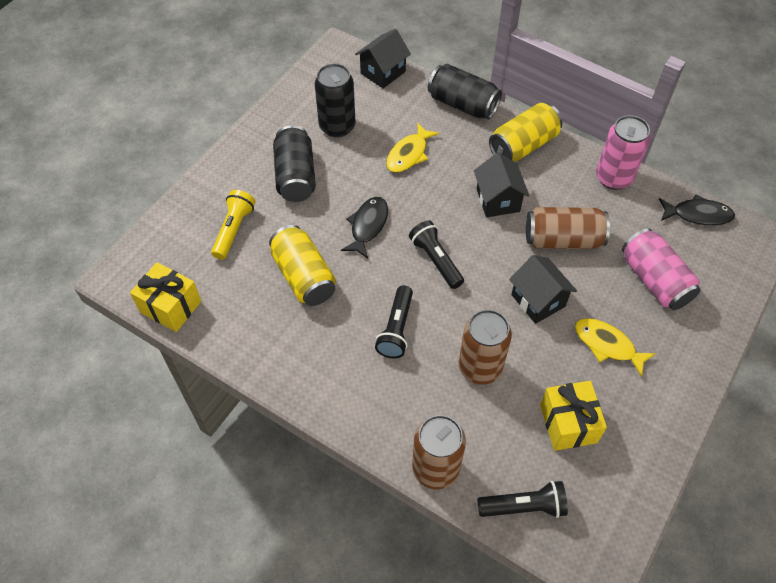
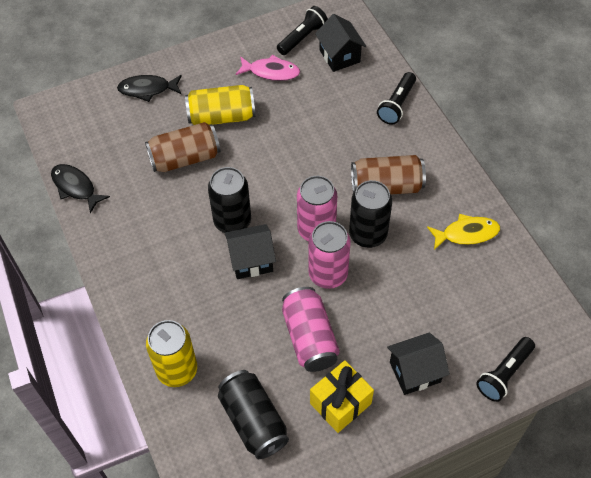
brown can: 3 -> 2
pink can: 2 -> 3
pink fish: 0 -> 1
yellow fish: 2 -> 1
yellow flashlight: 1 -> 0
yellow gift: 2 -> 1

